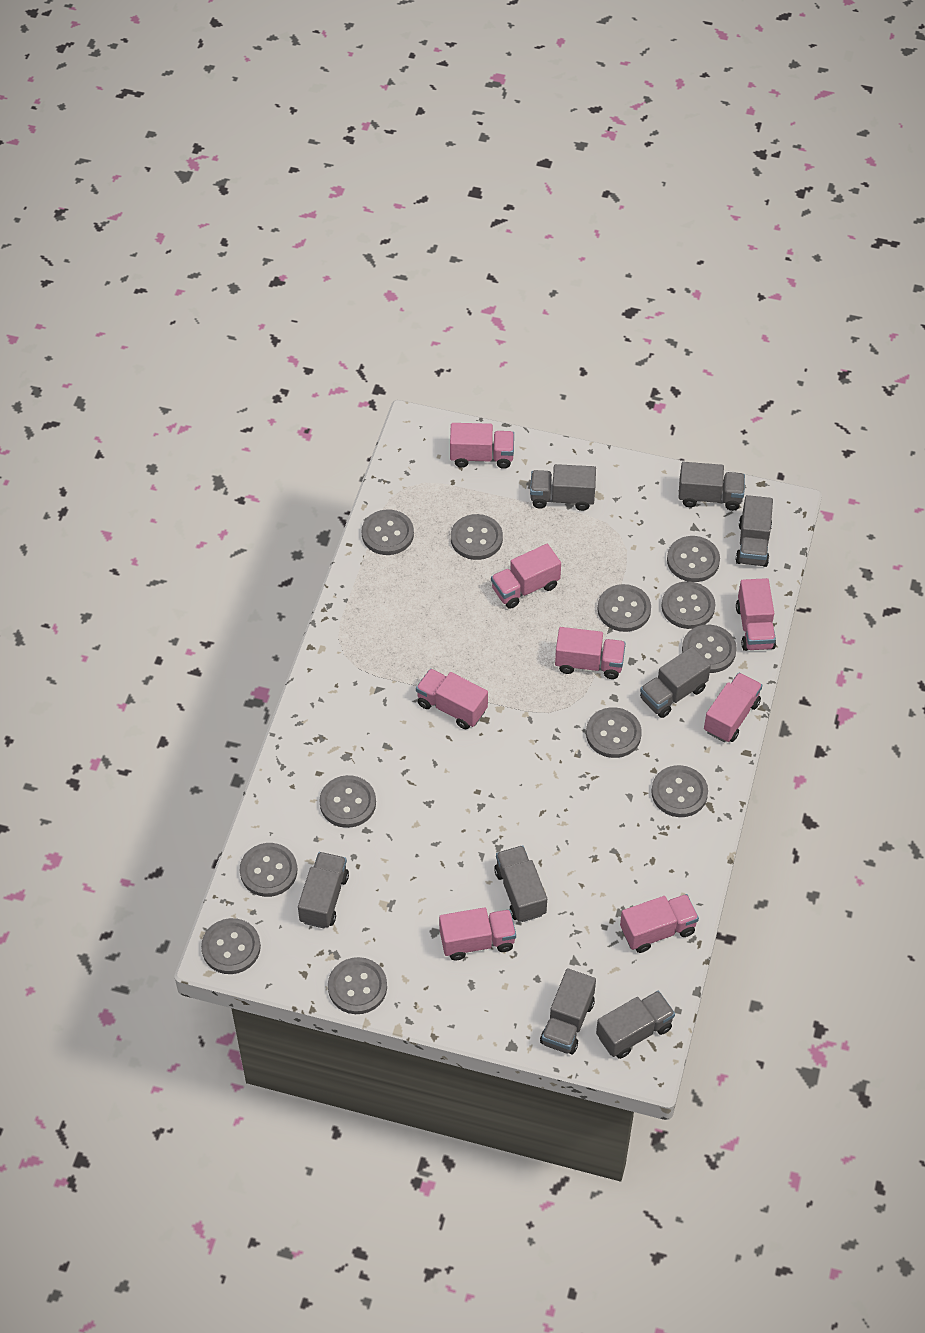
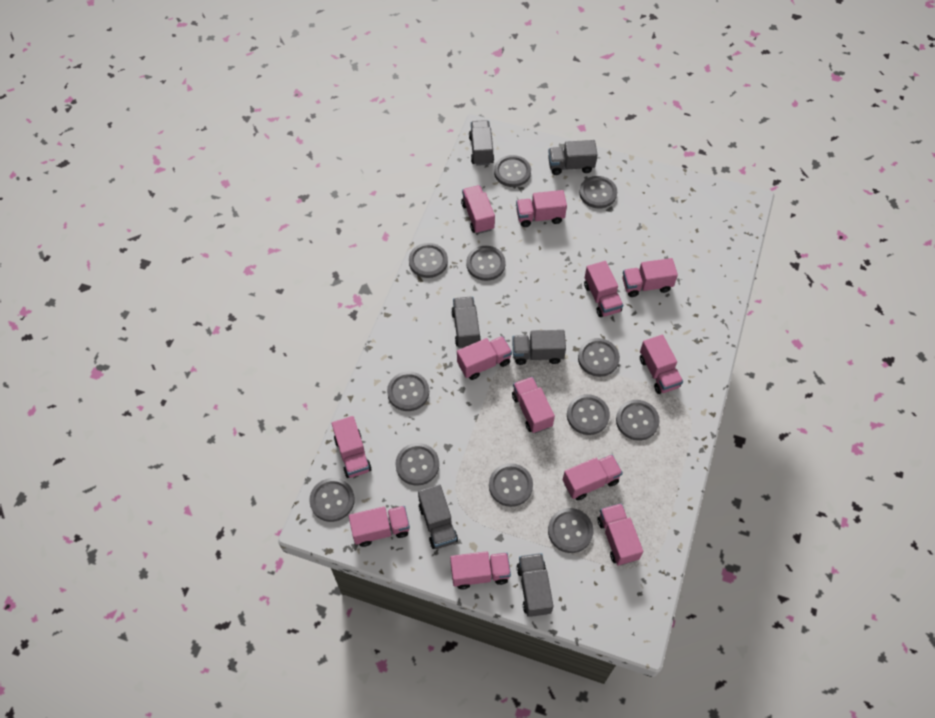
grey truck: 8 -> 6
pink truck: 8 -> 12

